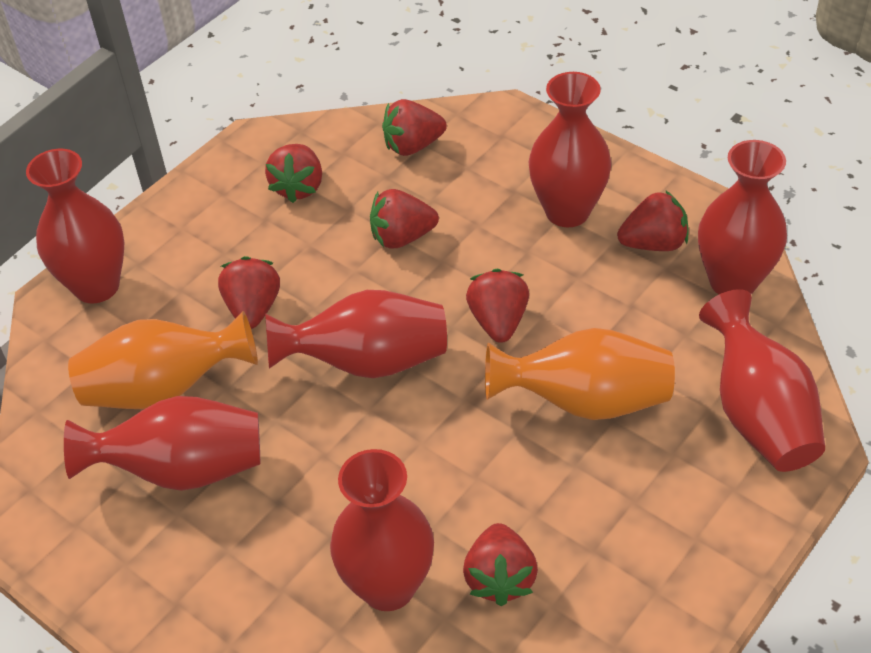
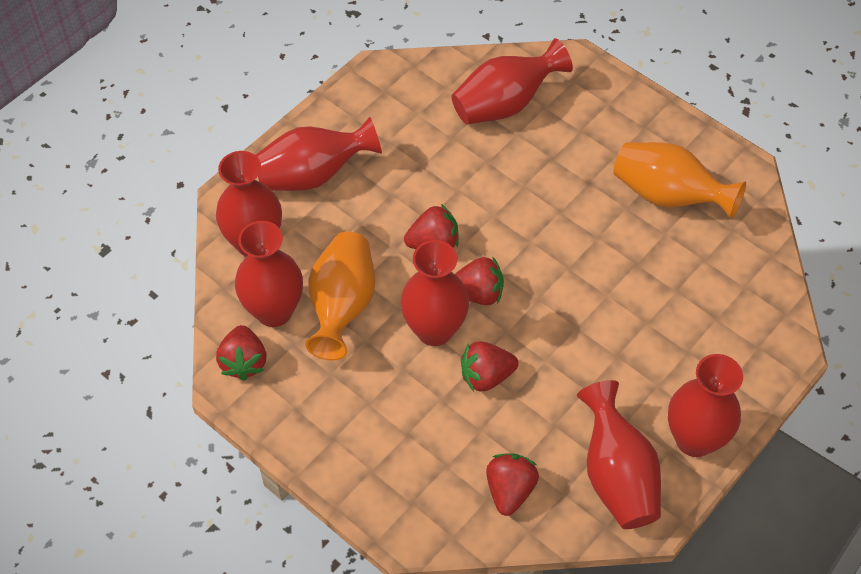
red strawberry: 7 -> 5

